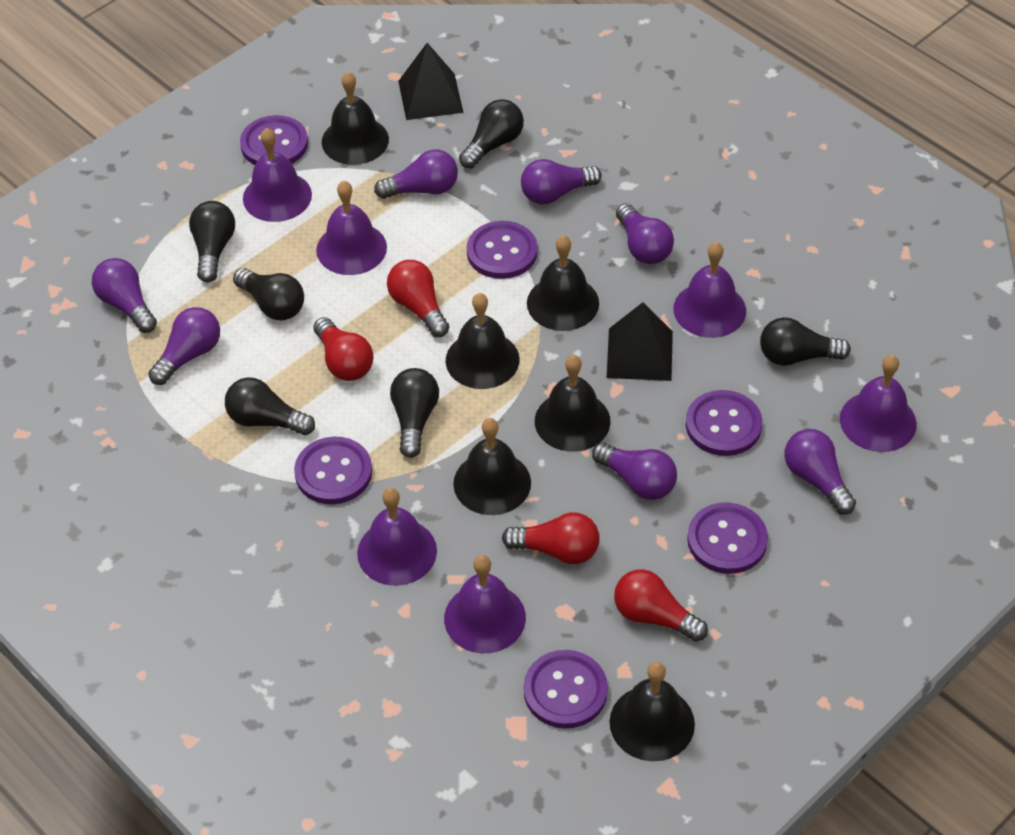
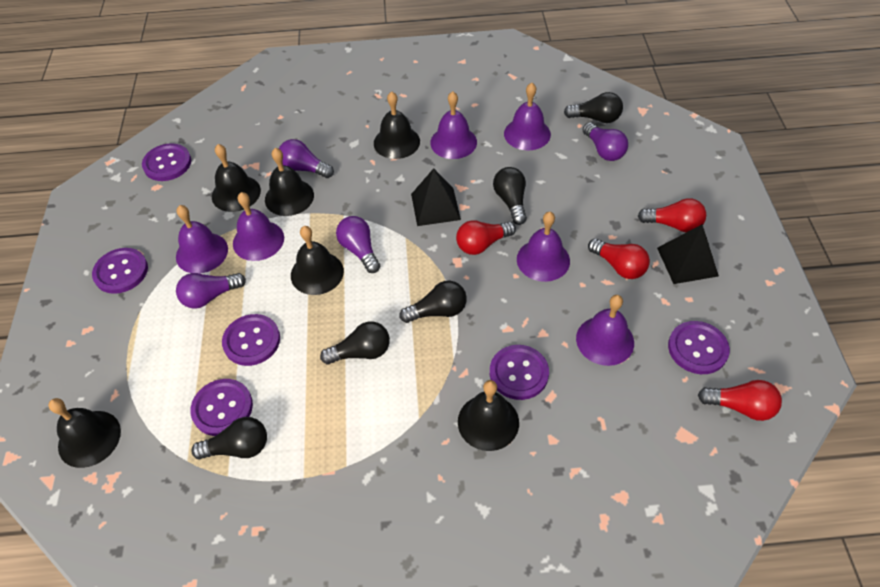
black light bulb: 6 -> 5
purple light bulb: 7 -> 4

